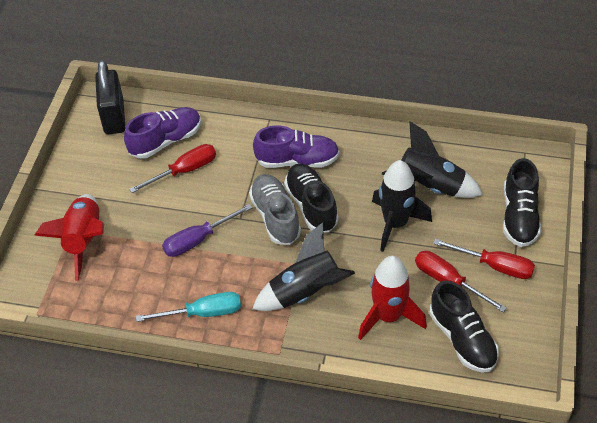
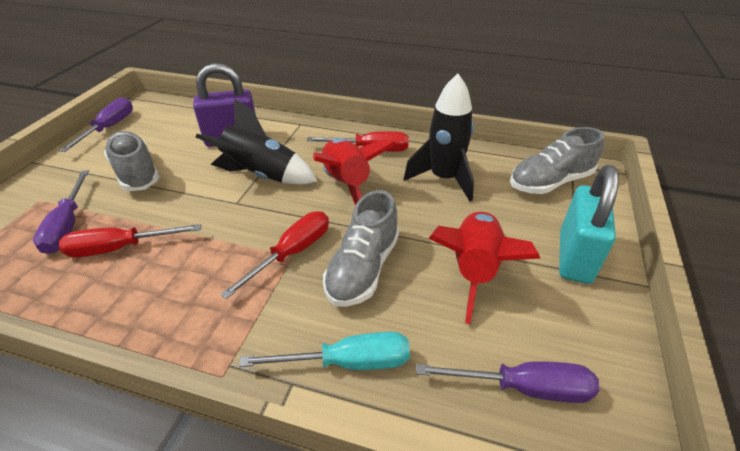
black padlock: 1 -> 0
black rocket: 3 -> 2
black shoe: 3 -> 0
grey shoe: 1 -> 3
purple padlock: 0 -> 1
purple screwdriver: 1 -> 3
purple shoe: 2 -> 0
turquoise padlock: 0 -> 1

